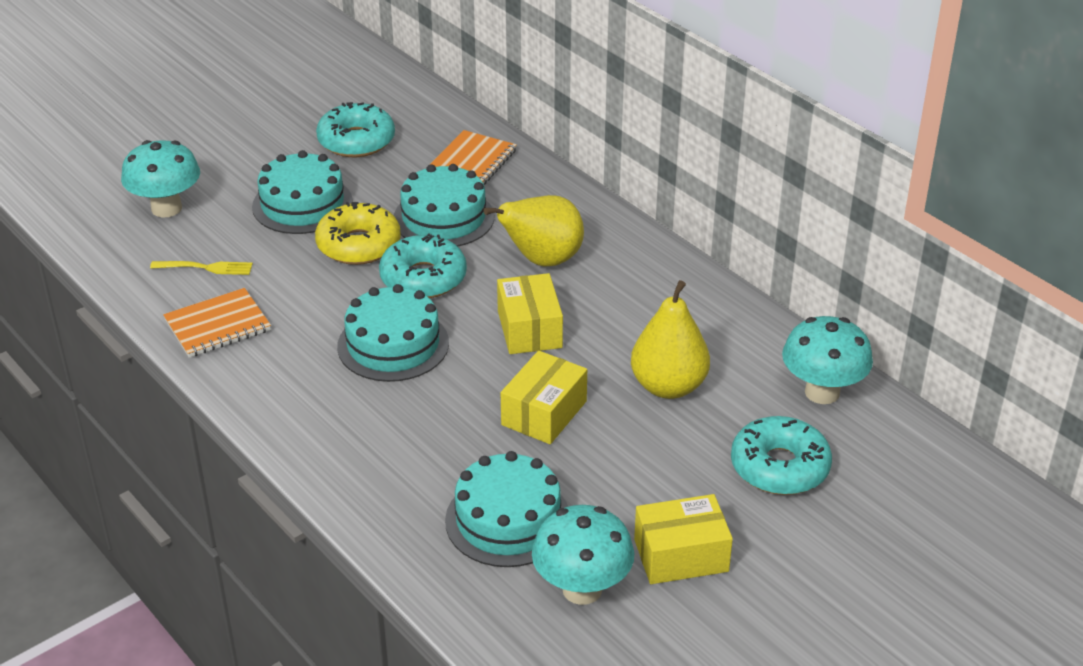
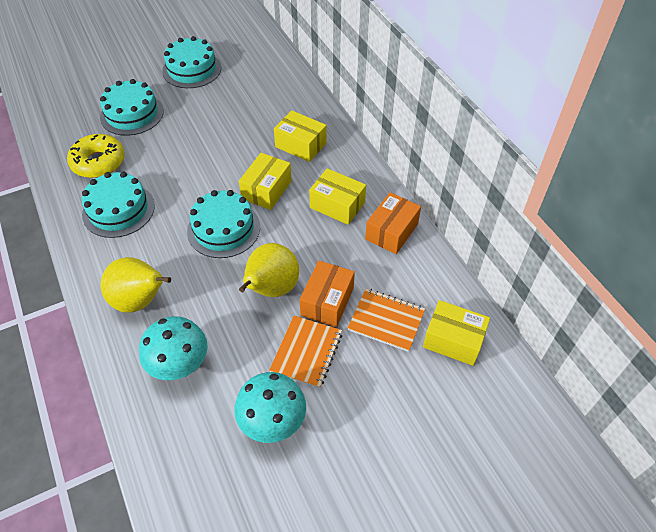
orange box: 0 -> 2
turquoise donut: 3 -> 0
turquoise mushroom: 3 -> 2
yellow box: 3 -> 4
yellow fork: 1 -> 0

